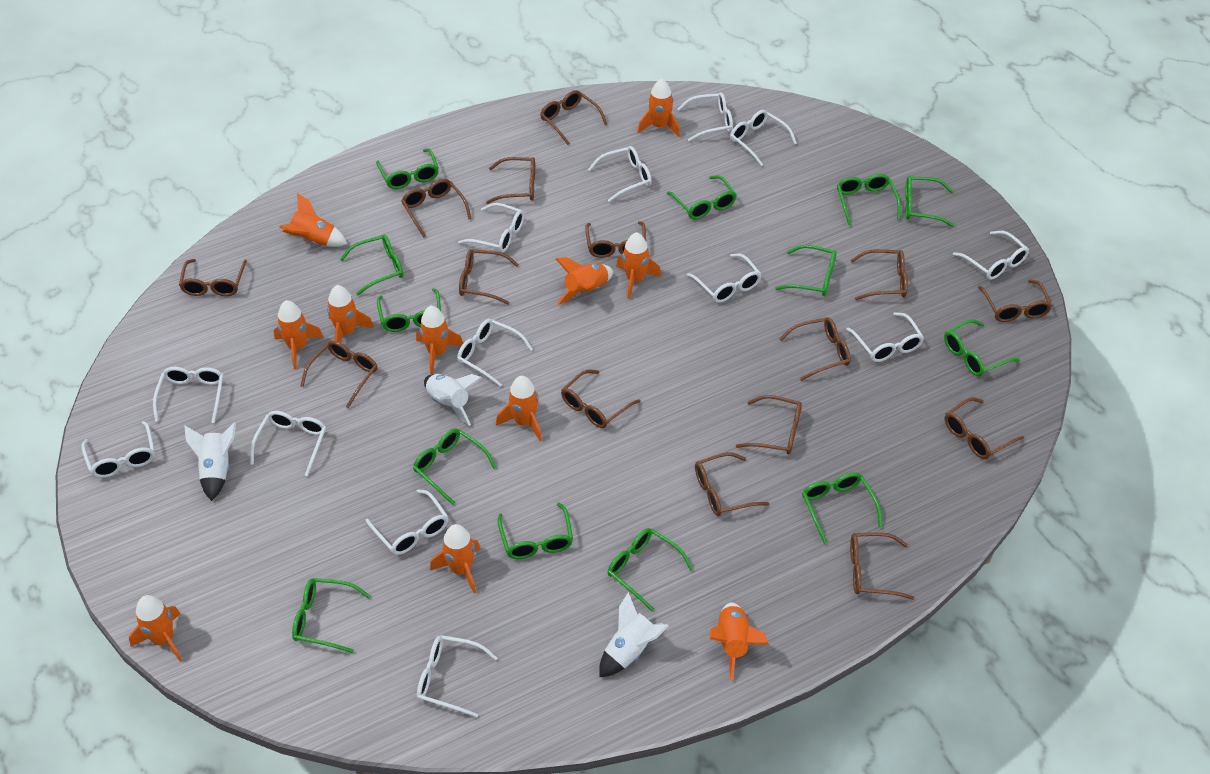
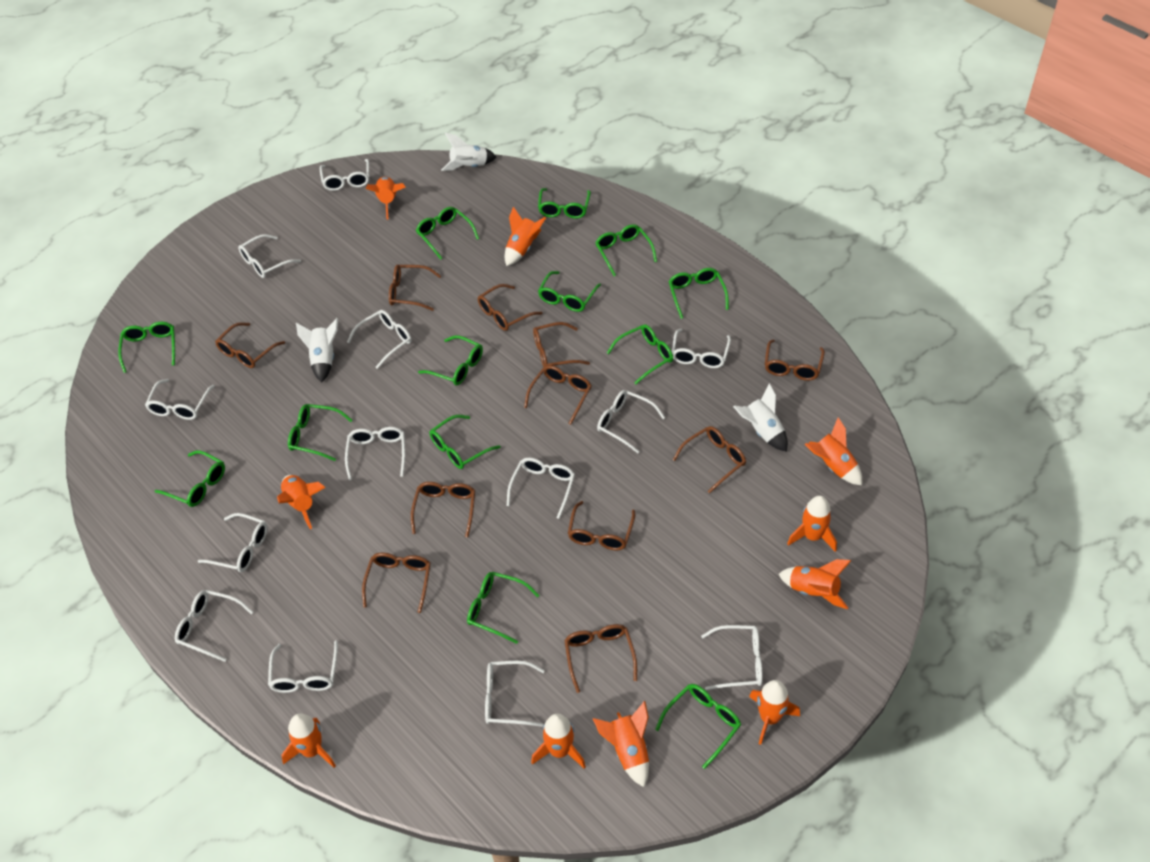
brown glasses: 15 -> 11
orange rocket: 11 -> 10

